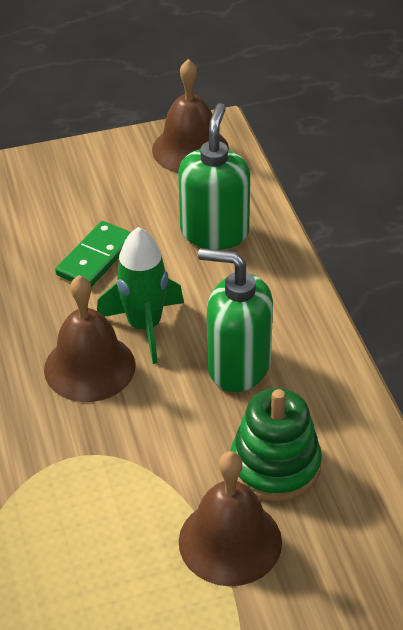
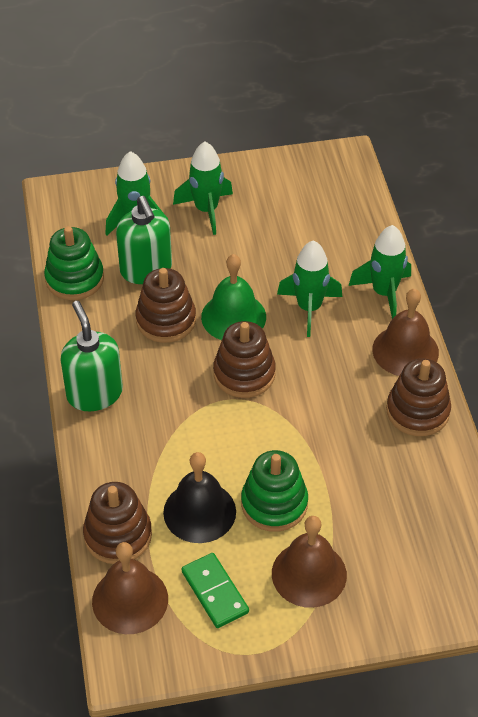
black bell: 0 -> 1
brown stacking toy: 0 -> 4
green bell: 0 -> 1
green rocket: 1 -> 4
green stacking toy: 1 -> 2

